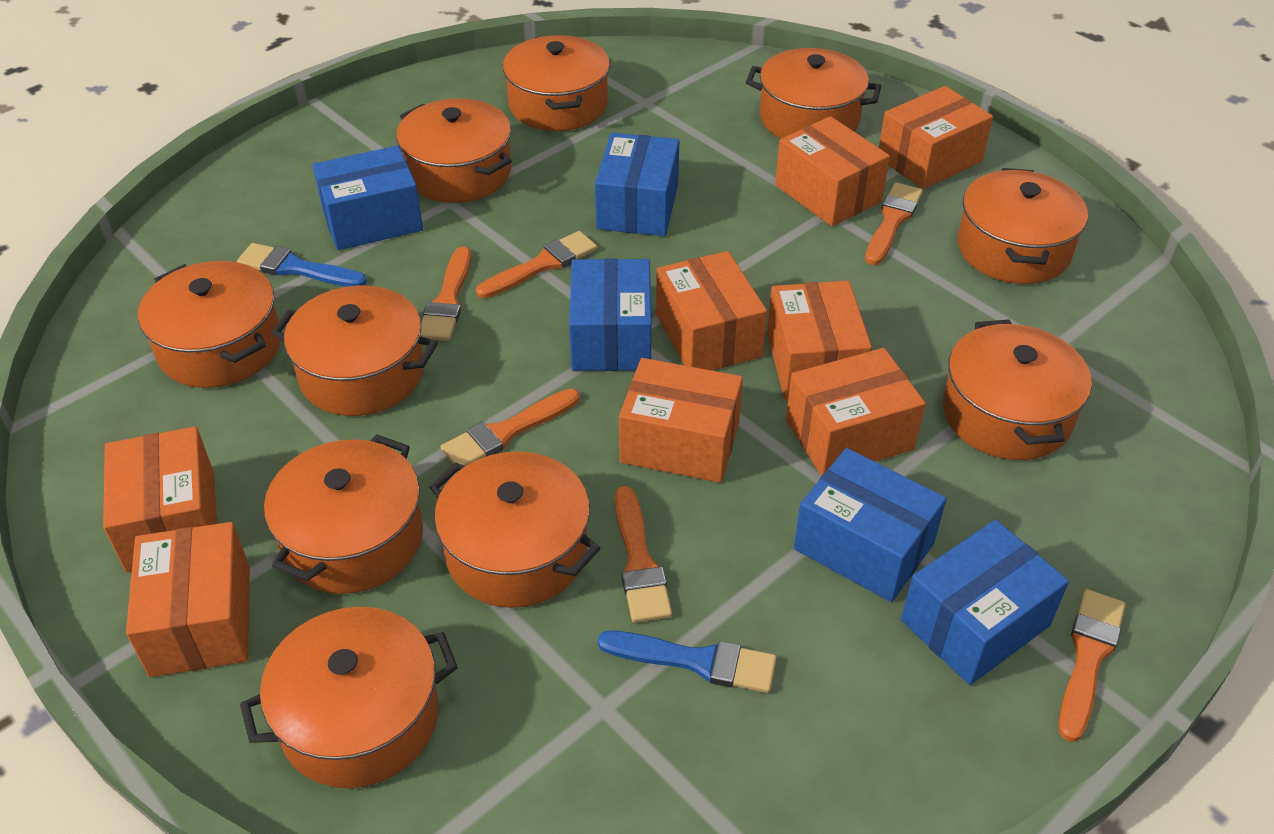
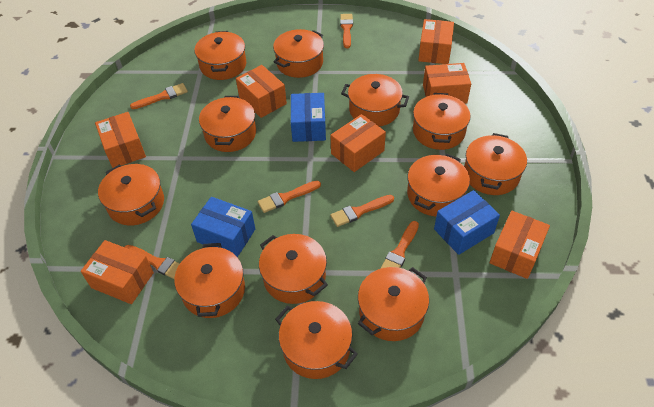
blue box: 5 -> 3
blue brush: 2 -> 0
orange box: 8 -> 7
orange pot: 10 -> 12

